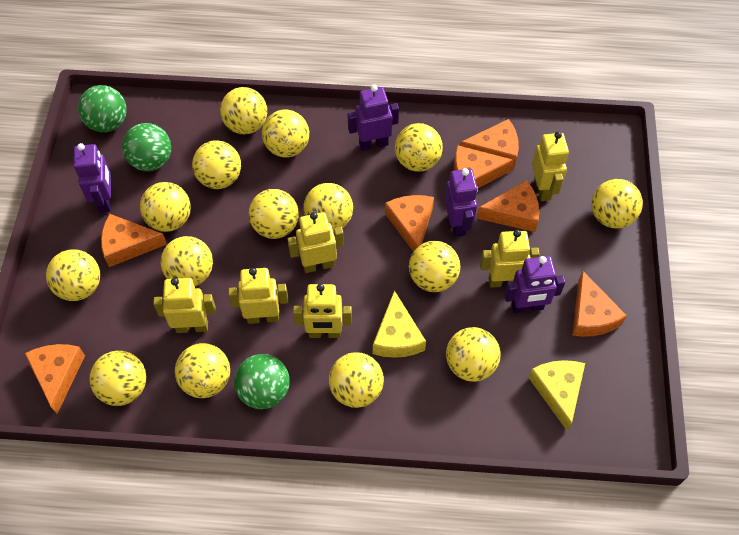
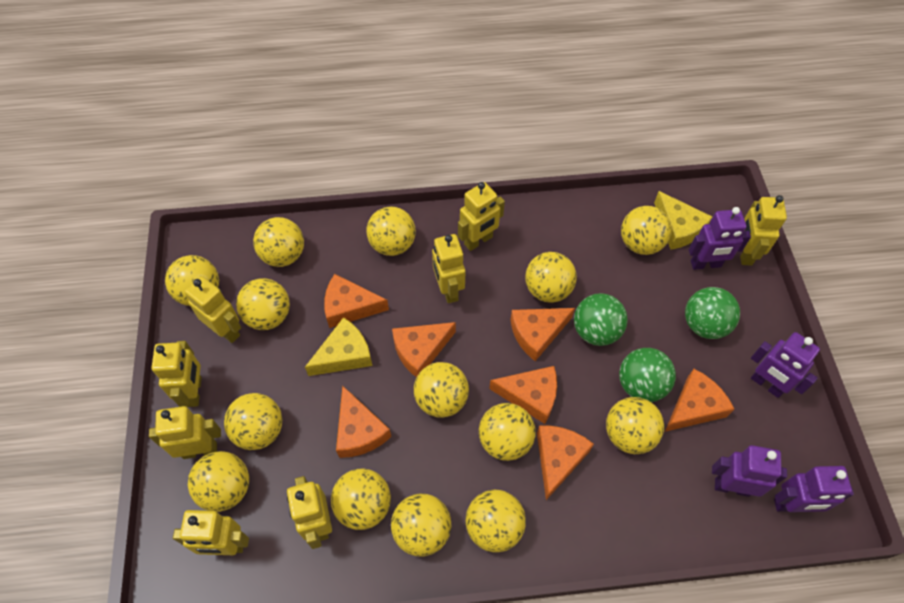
yellow ball: 15 -> 14
yellow robot: 6 -> 8

